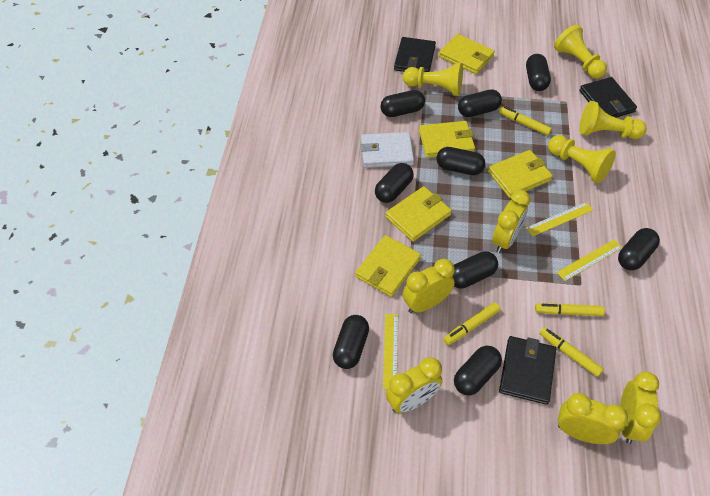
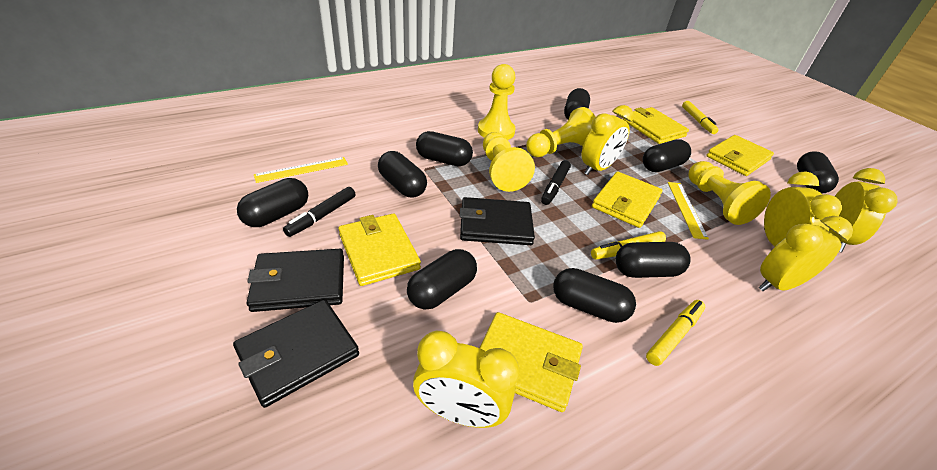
black marker: 0 -> 2
white wallet: 1 -> 0
yellow marker: 4 -> 3
yellow ruler: 3 -> 2

